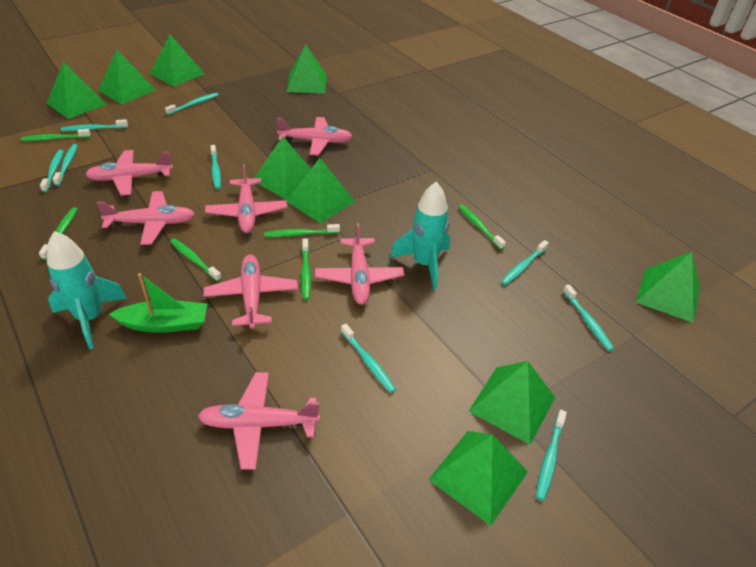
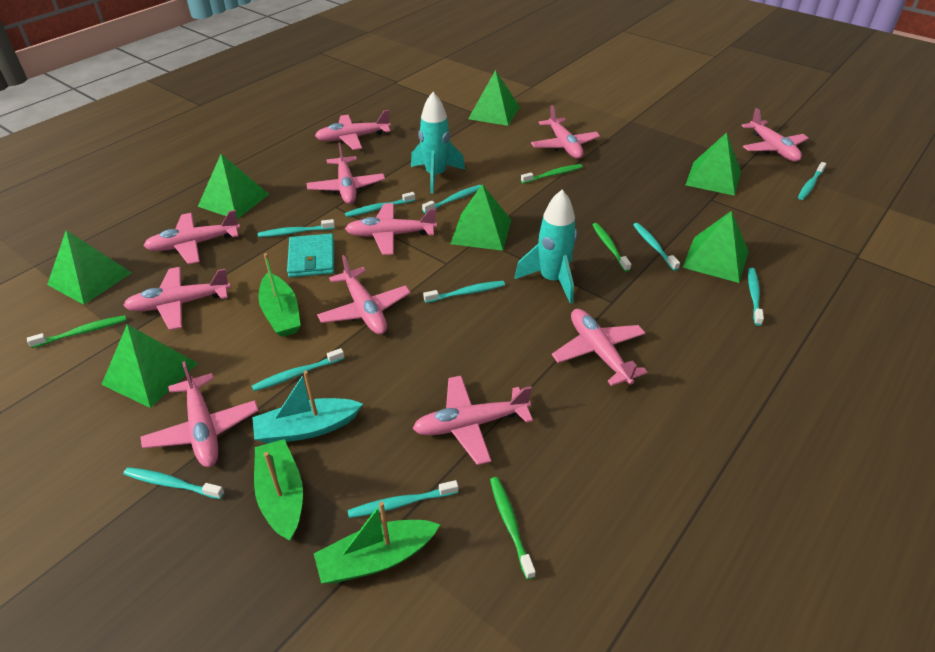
green boat: 1 -> 3
green pyramid: 9 -> 7
green toothbrush: 6 -> 4
pink plane: 7 -> 11
turquoise boat: 0 -> 1
turquoise toothbrush: 9 -> 10
turquoise wallet: 0 -> 1

